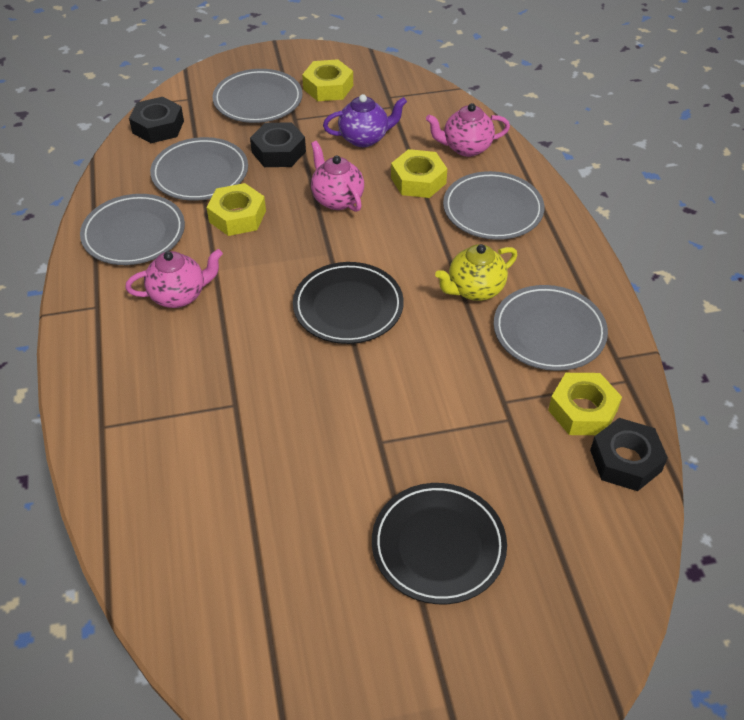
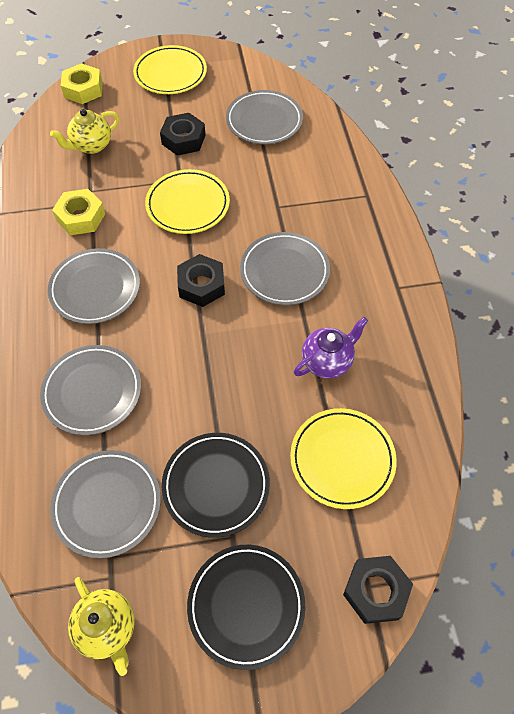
pink teapot: 3 -> 0
yellow nut: 4 -> 2
yellow plate: 0 -> 3
yellow teapot: 1 -> 2

